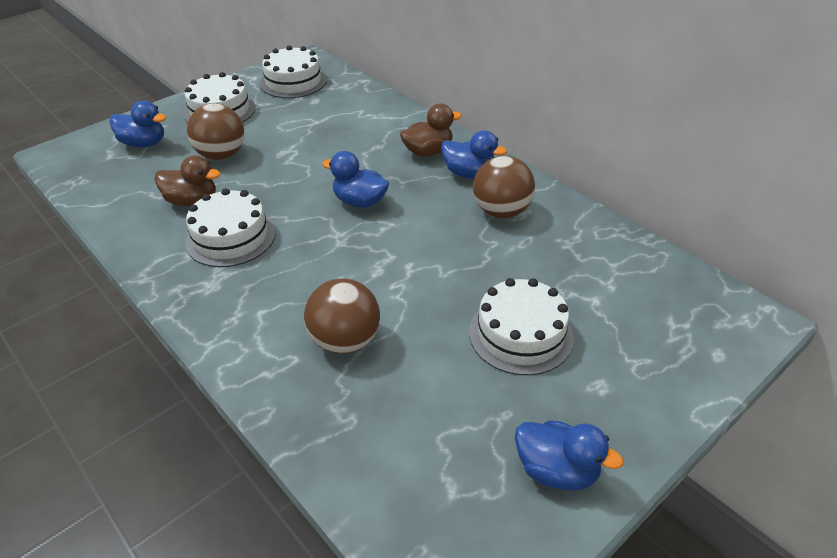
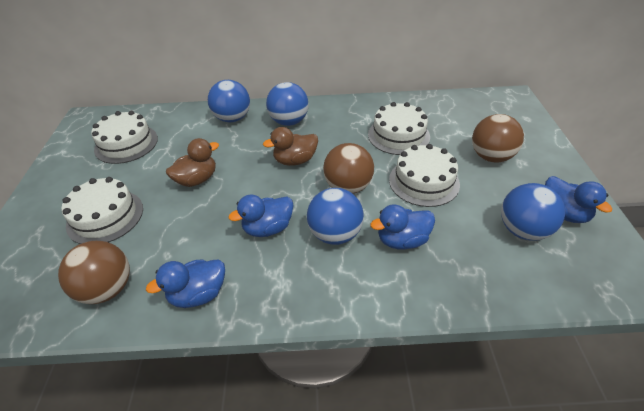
blue ball: 0 -> 4

